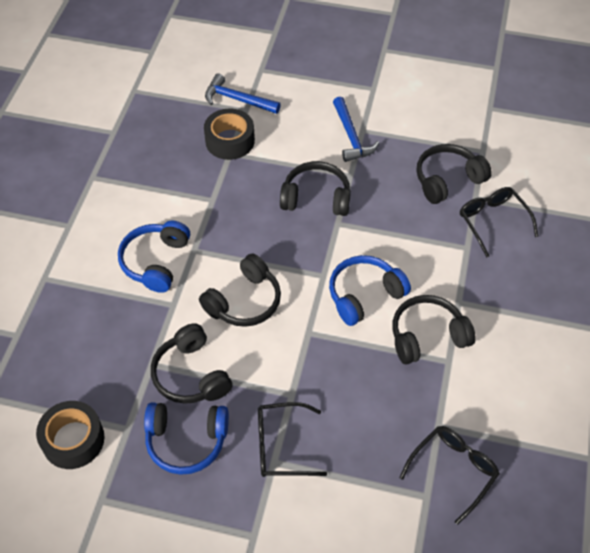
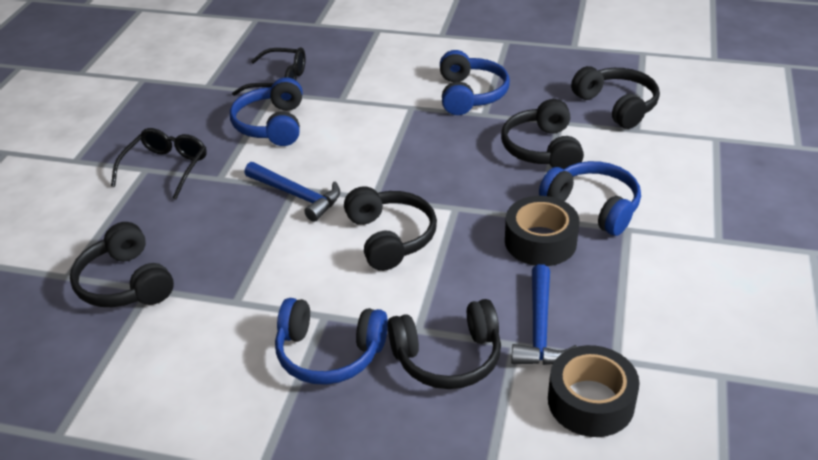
black glasses: 3 -> 2
blue headphones: 3 -> 4

